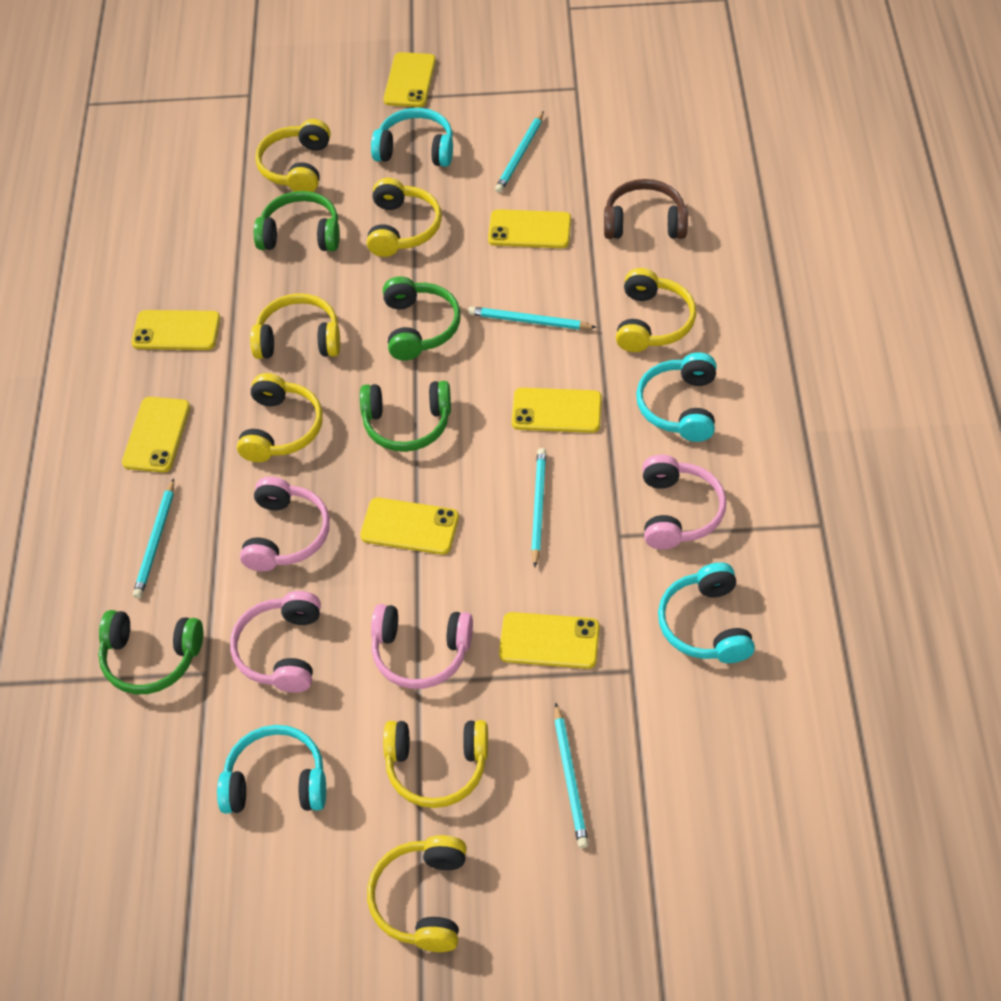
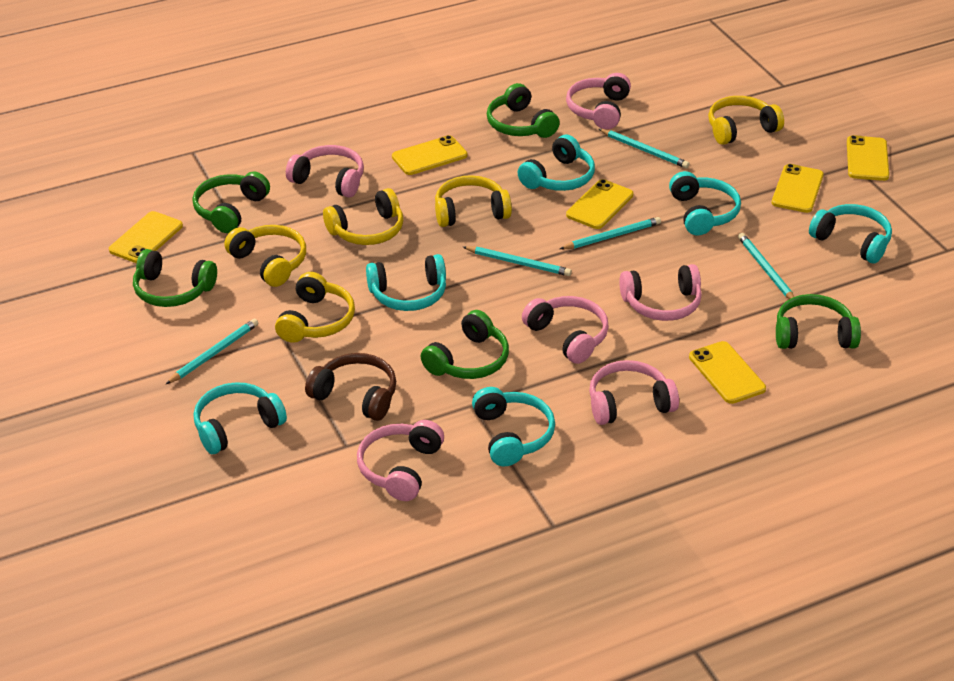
green headphones: 4 -> 5
pink headphones: 4 -> 6
turquoise headphones: 4 -> 6
yellow headphones: 7 -> 5
yellow phone: 7 -> 6

